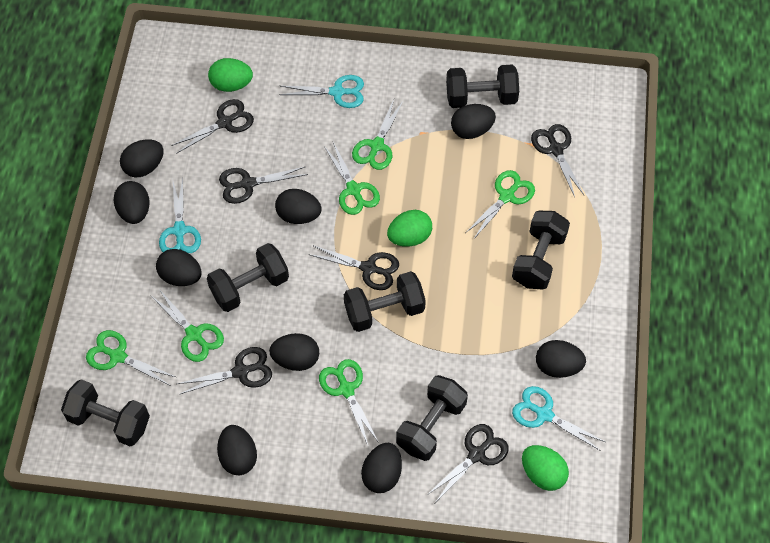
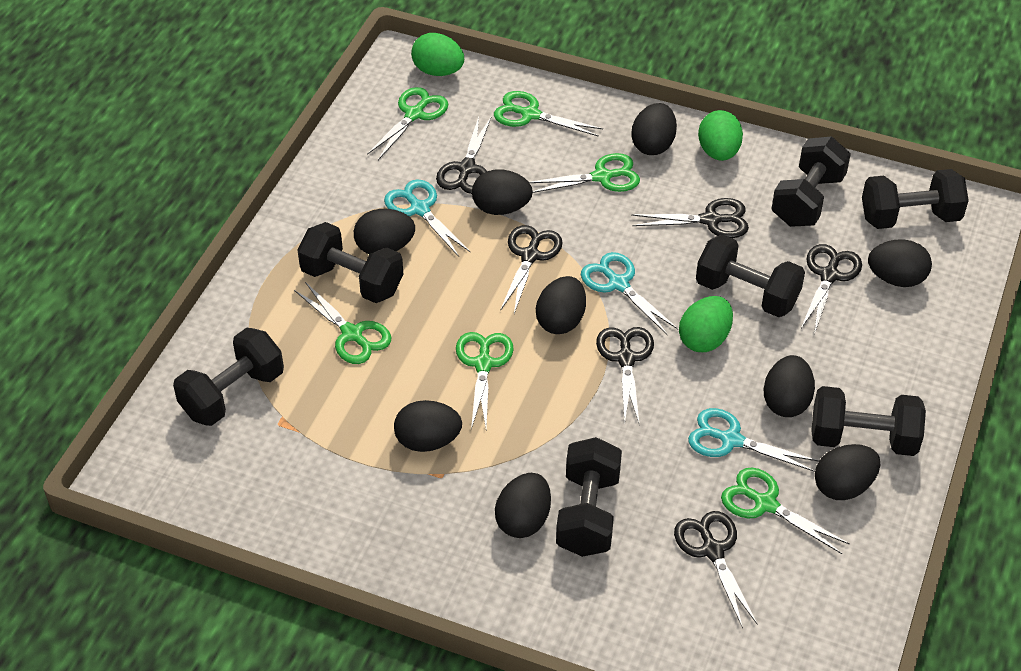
black dumbbell: 6 -> 7

